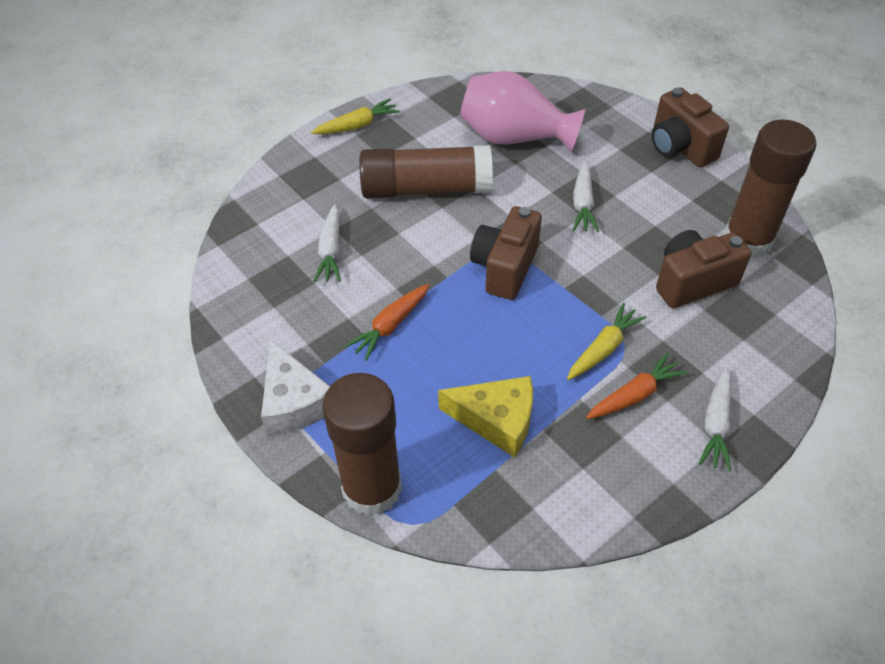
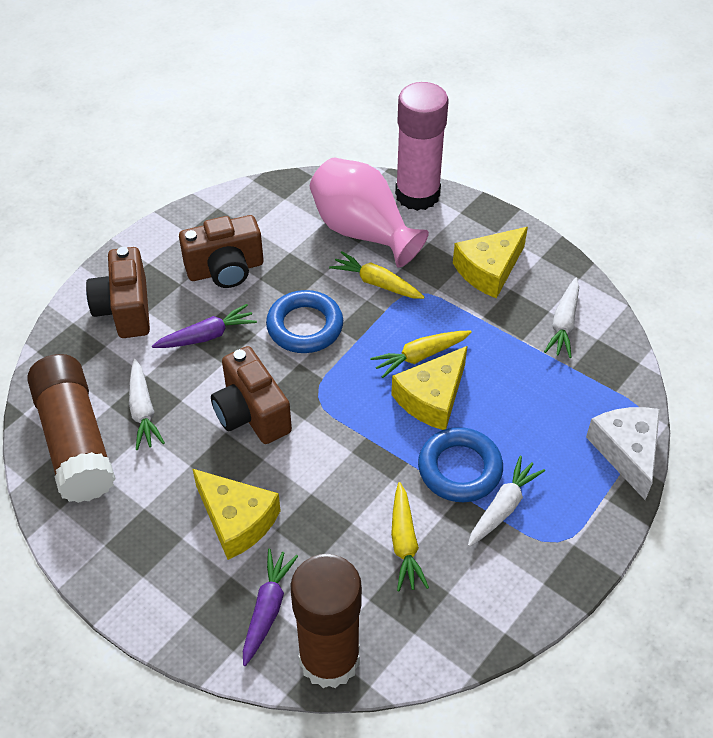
blue ring: 0 -> 2
brown glue stick: 3 -> 2
orange carrot: 2 -> 0
pink glue stick: 0 -> 1
purple carrot: 0 -> 2
yellow carrot: 2 -> 3
yellow cheese: 1 -> 3

